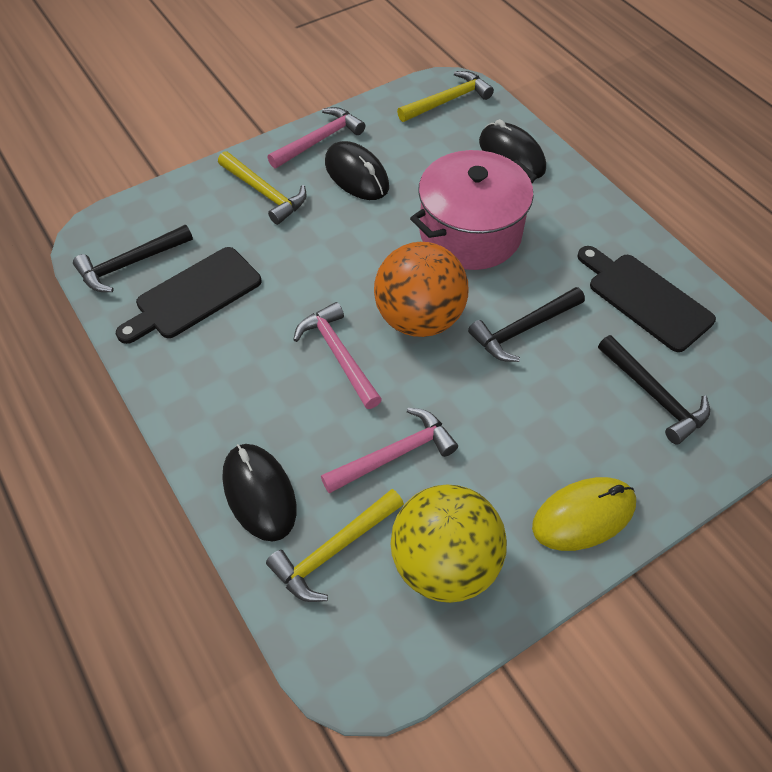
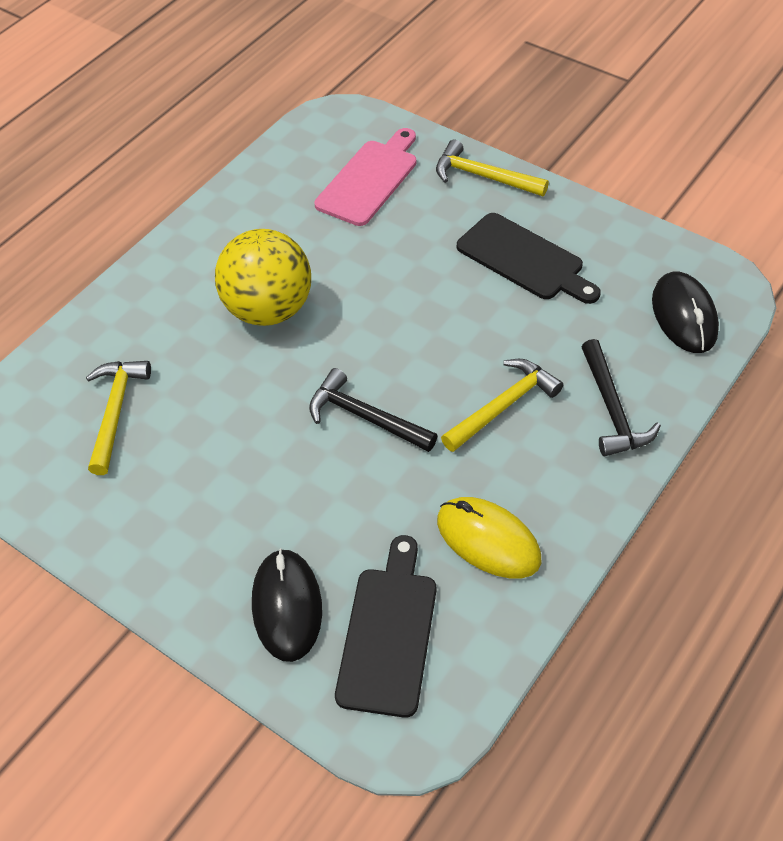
black hammer: 3 -> 2
black mouse: 3 -> 2
orange ball: 1 -> 0
pink cutting board: 0 -> 1
pink hammer: 3 -> 0
pink pot: 1 -> 0

